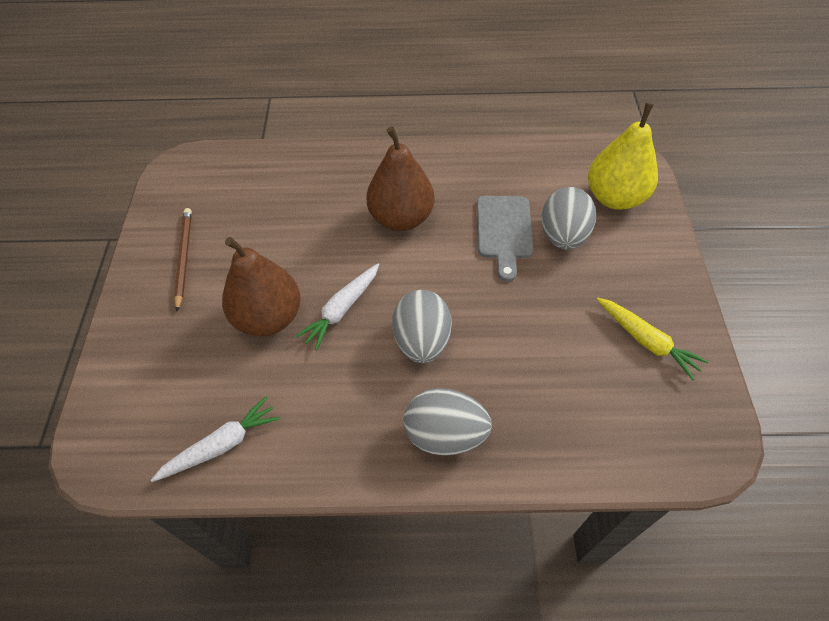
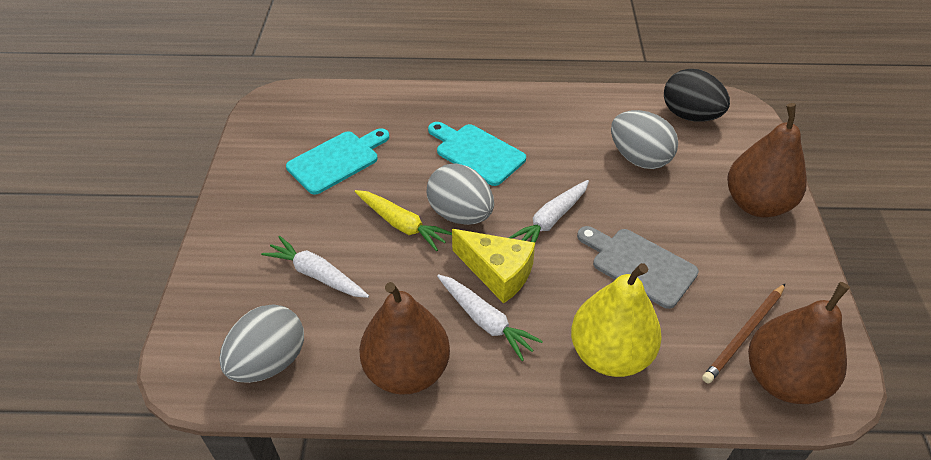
black egg: 0 -> 1
brown pear: 2 -> 3
turquoise cutting board: 0 -> 2
white carrot: 2 -> 3
yellow cheese: 0 -> 1

